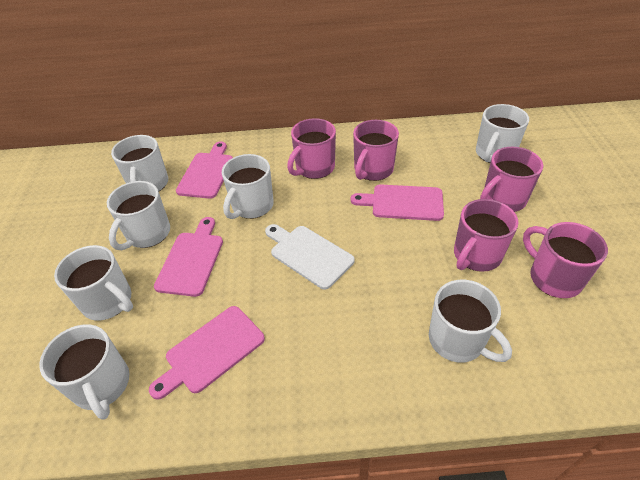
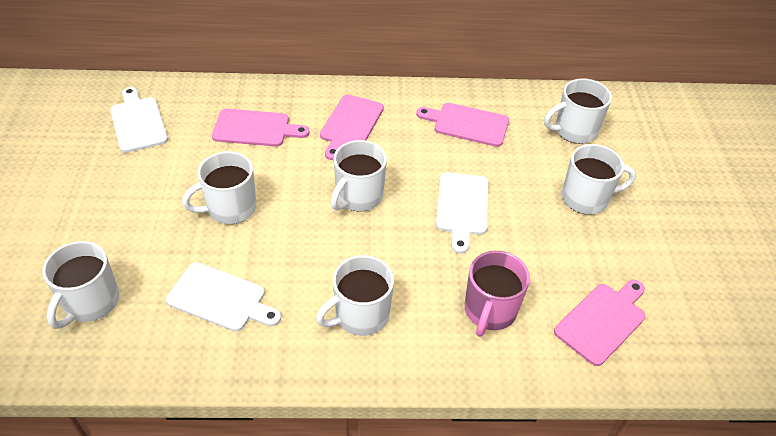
pink mug: 5 -> 1
white cutting board: 1 -> 3
white mug: 7 -> 6

